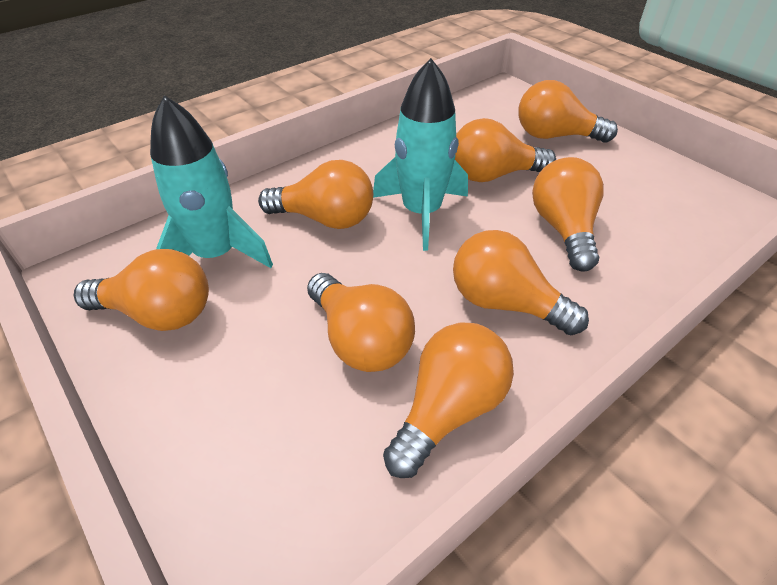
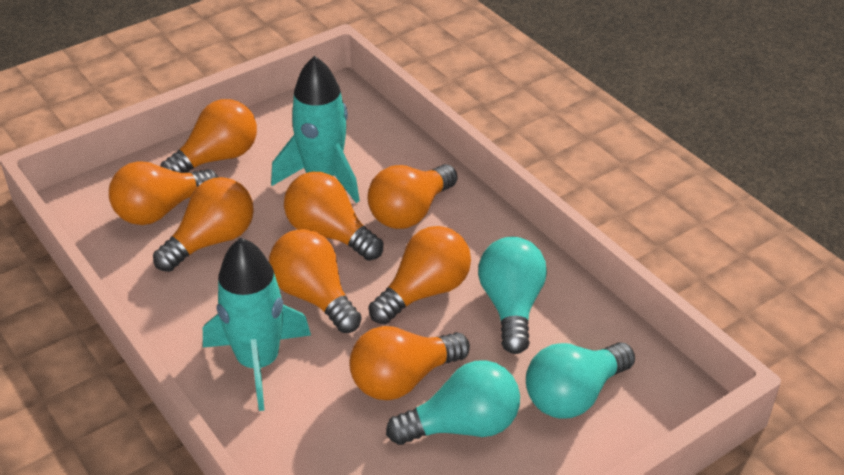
turquoise light bulb: 0 -> 3

